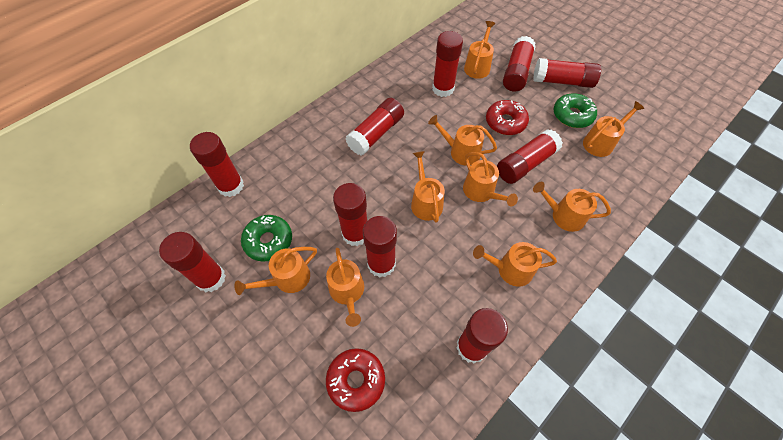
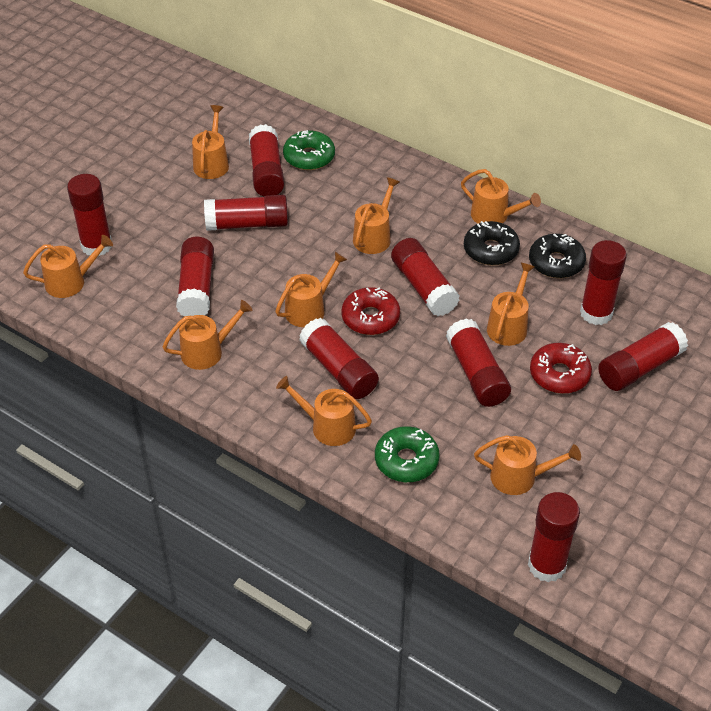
black donut: 0 -> 2

